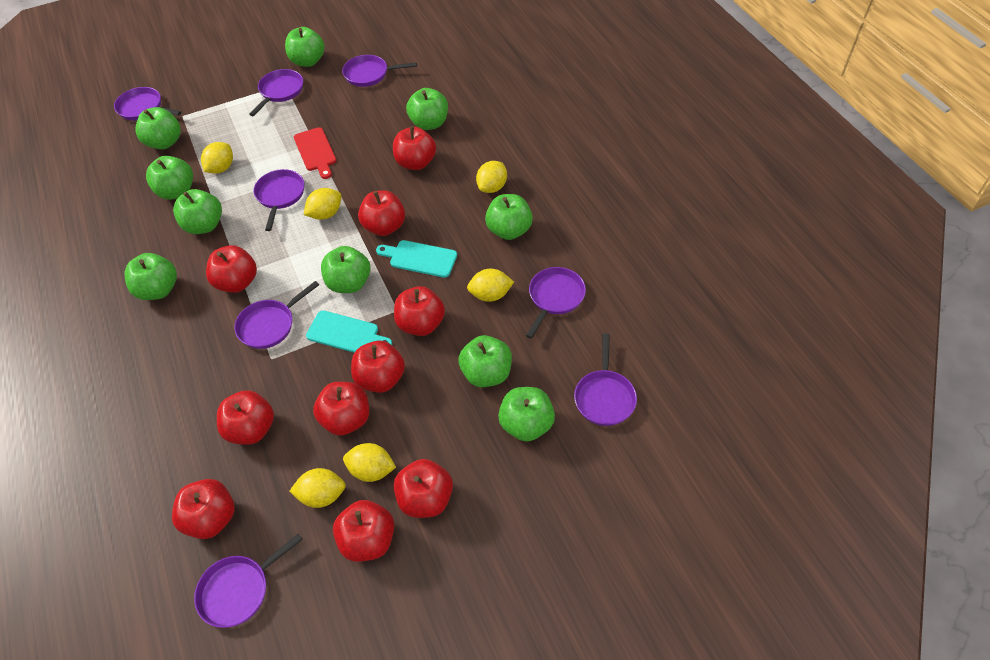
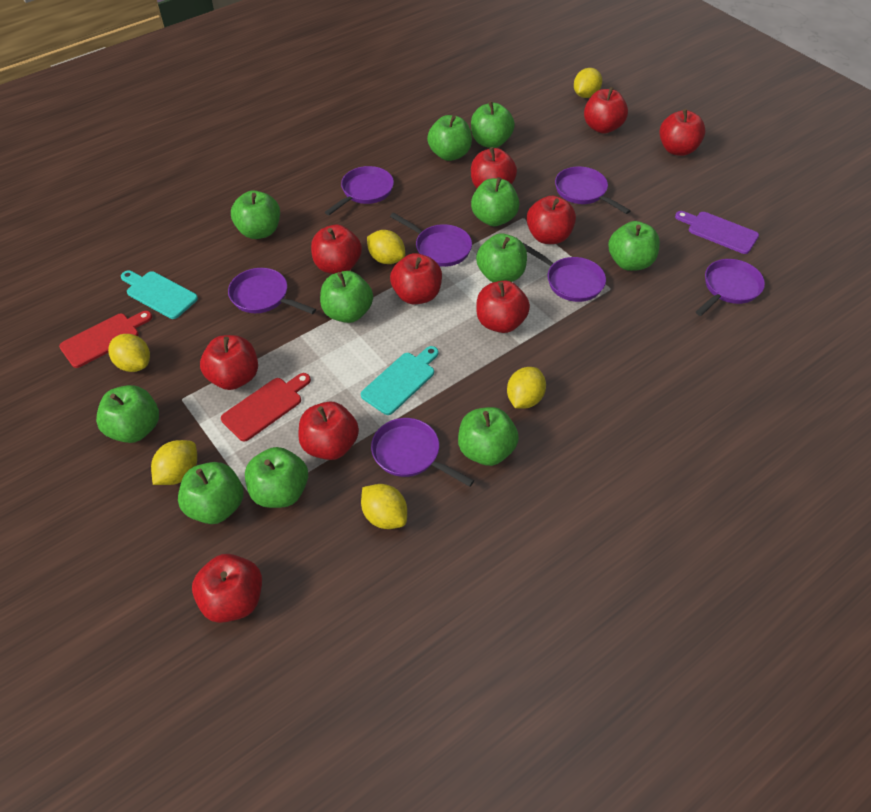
green apple: 10 -> 11
purple cutting board: 0 -> 1
purple pan: 8 -> 7
red cutting board: 1 -> 2

